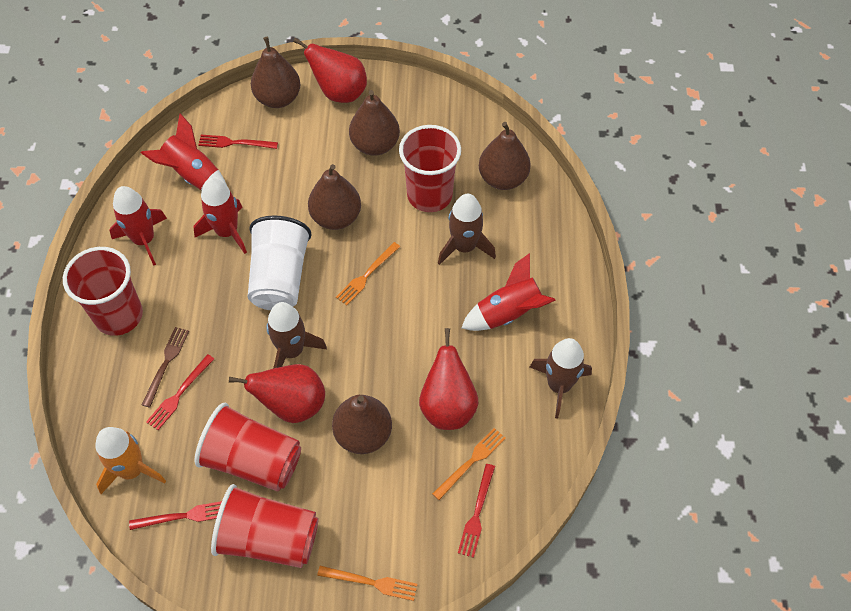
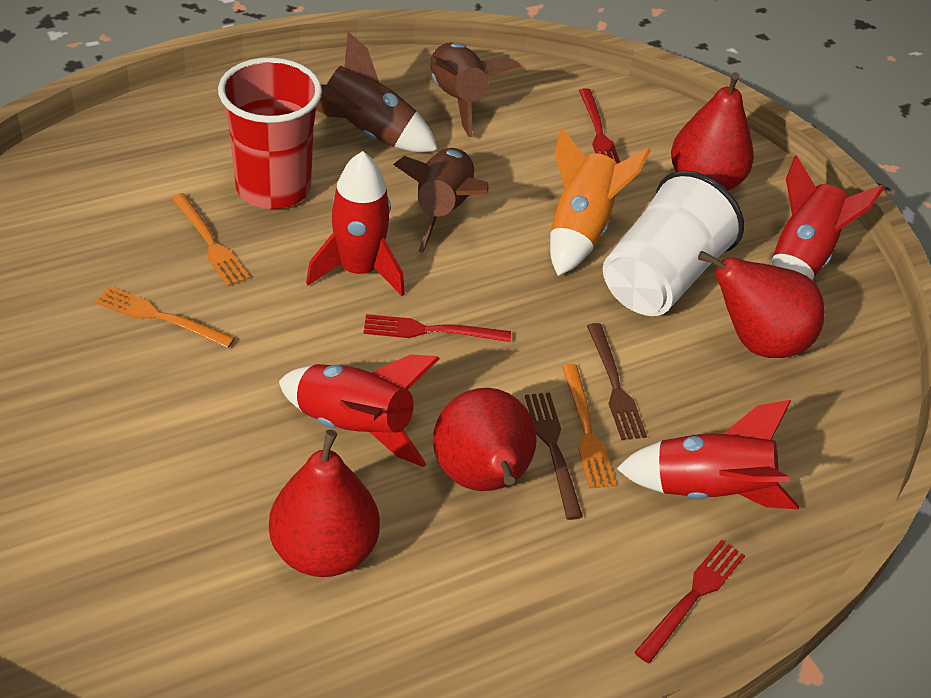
brown fork: 1 -> 2
brown pear: 5 -> 0
red cup: 4 -> 1
red fork: 4 -> 3
red pear: 3 -> 4

